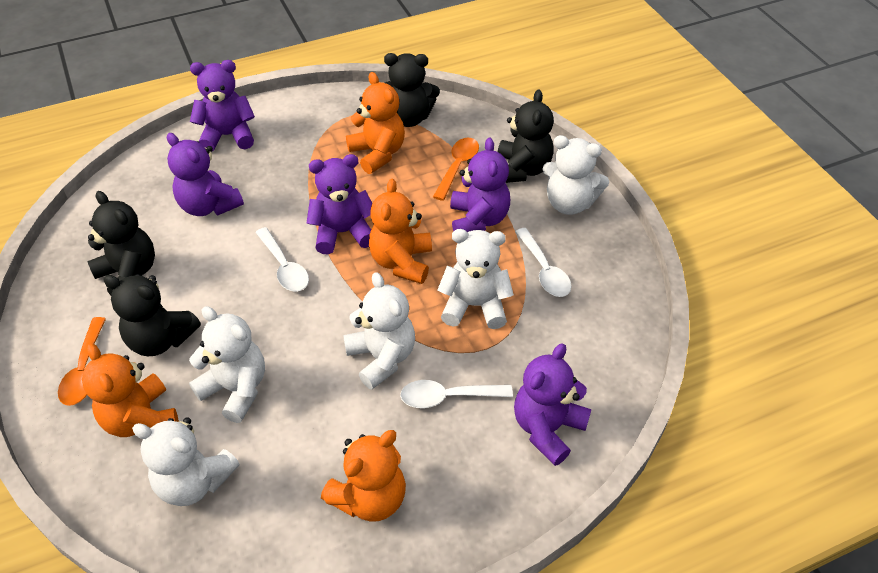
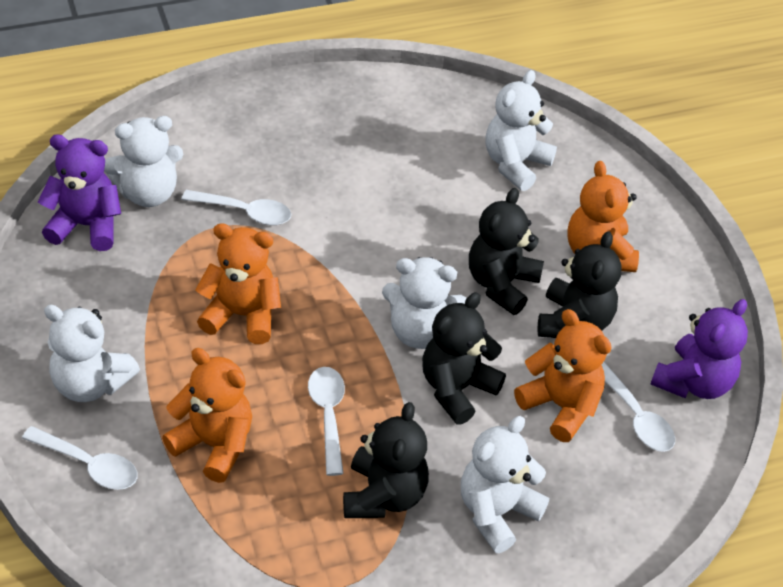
orange spoon: 2 -> 0
purple teddy bear: 5 -> 2
white spoon: 3 -> 4

